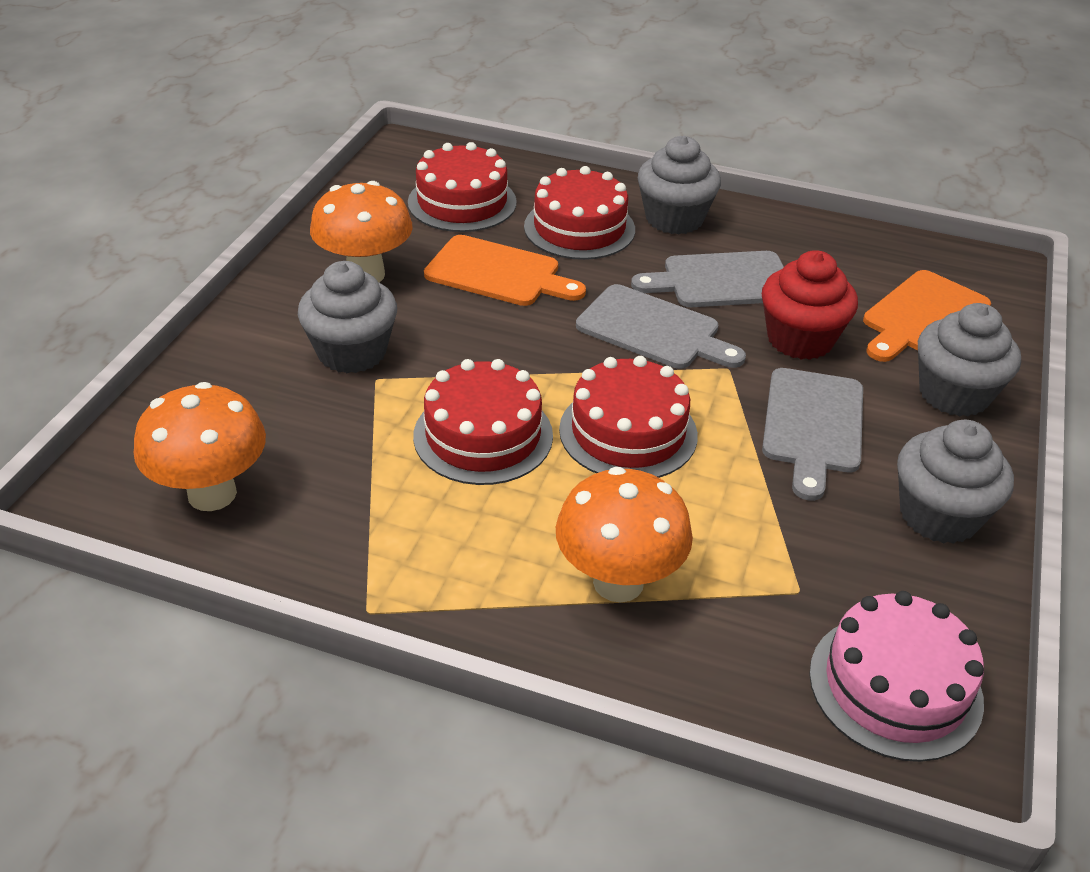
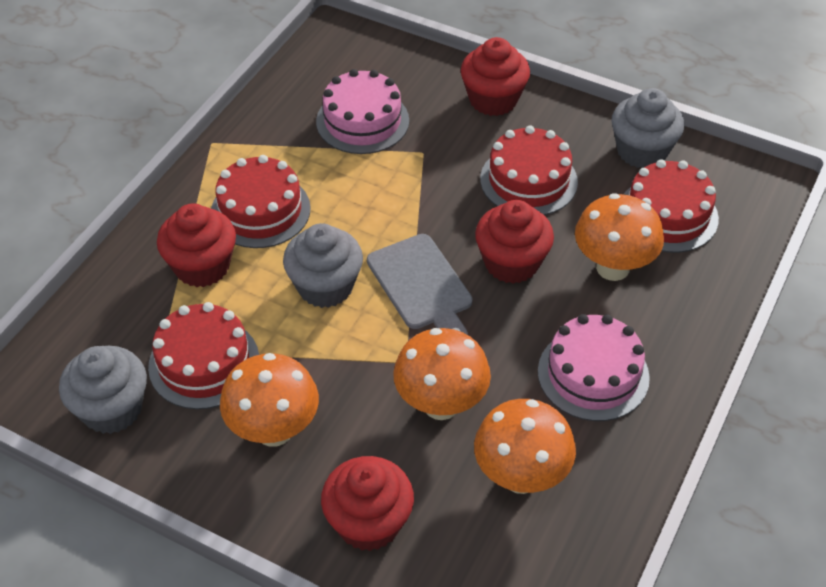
grey cupcake: 4 -> 3
grey cutting board: 3 -> 1
orange cutting board: 2 -> 0
orange mushroom: 3 -> 4
pink cake: 1 -> 2
red cupcake: 1 -> 4

